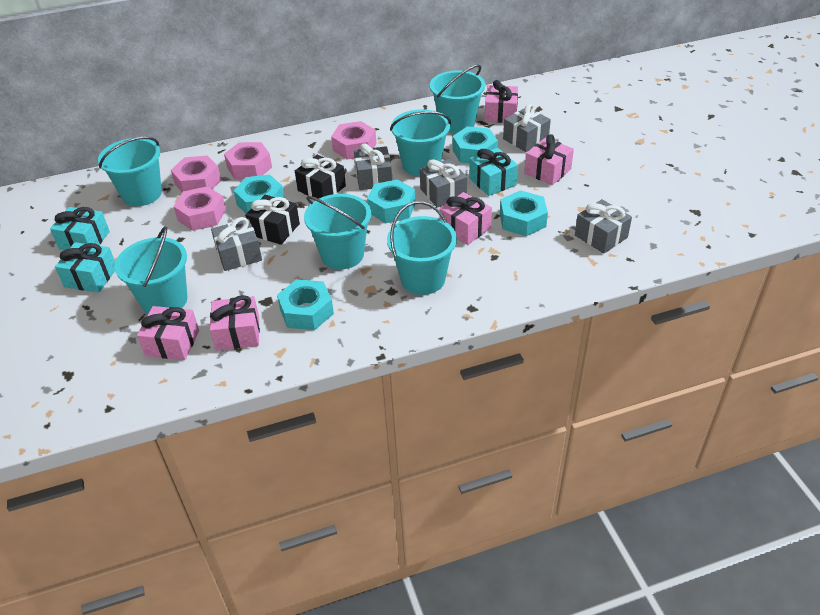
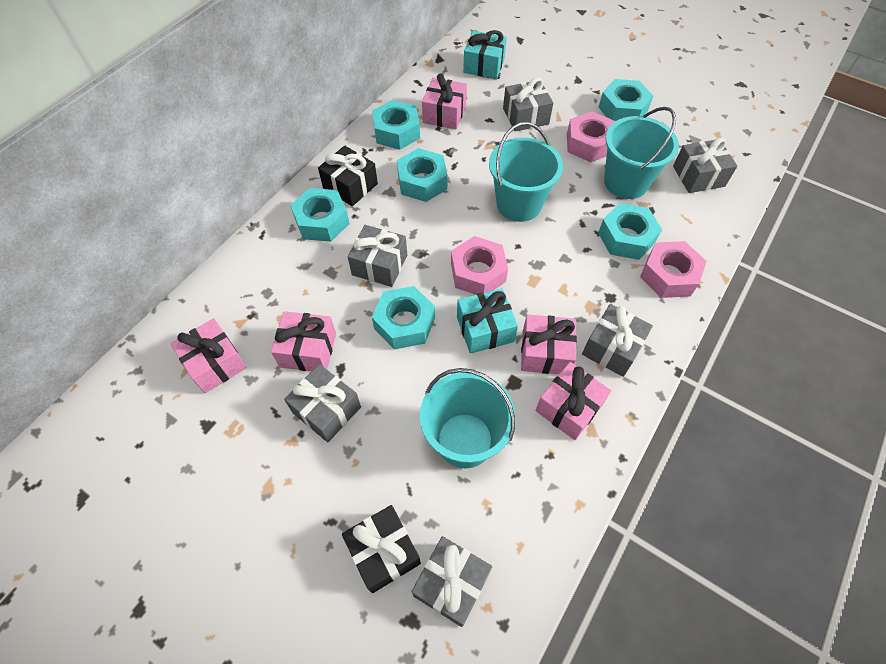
grey gift: 5 -> 6
pink nut: 4 -> 3
turquoise bucket: 6 -> 3
turquoise gift: 3 -> 2
turquoise nut: 5 -> 6

